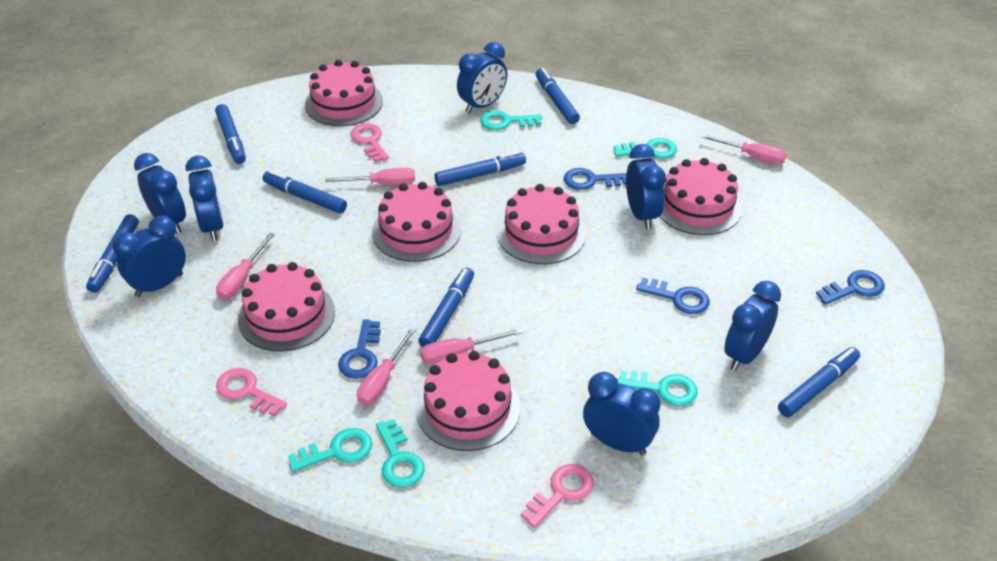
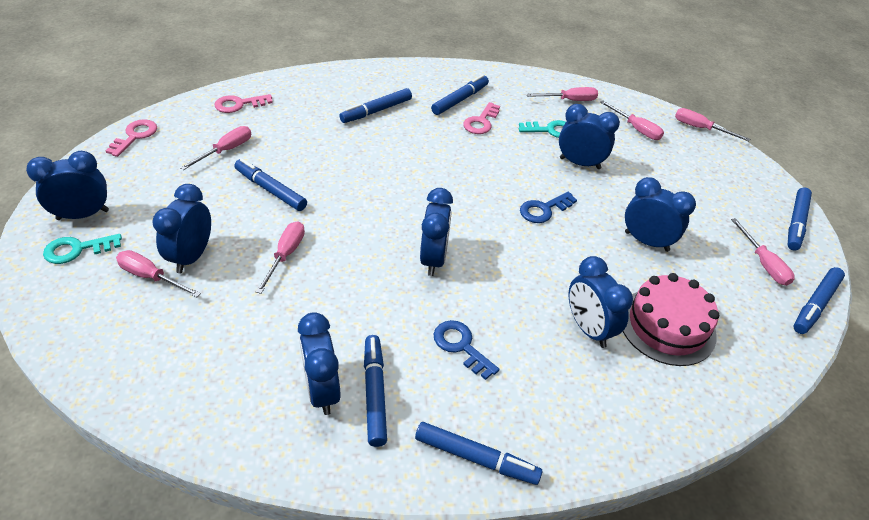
blue key: 4 -> 2
pink cake: 6 -> 1
pink screwdriver: 5 -> 7
turquoise key: 5 -> 2

